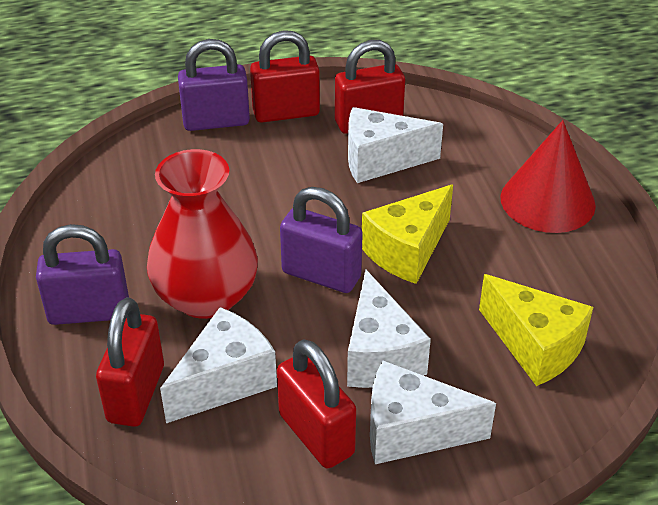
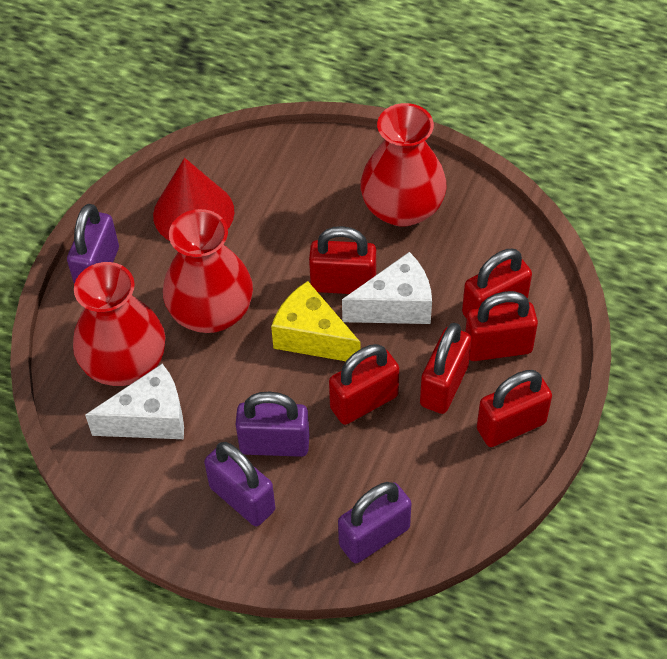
purple padlock: 3 -> 4
red padlock: 4 -> 6
red vase: 1 -> 3
white cheese: 4 -> 2
yellow cheese: 2 -> 1

